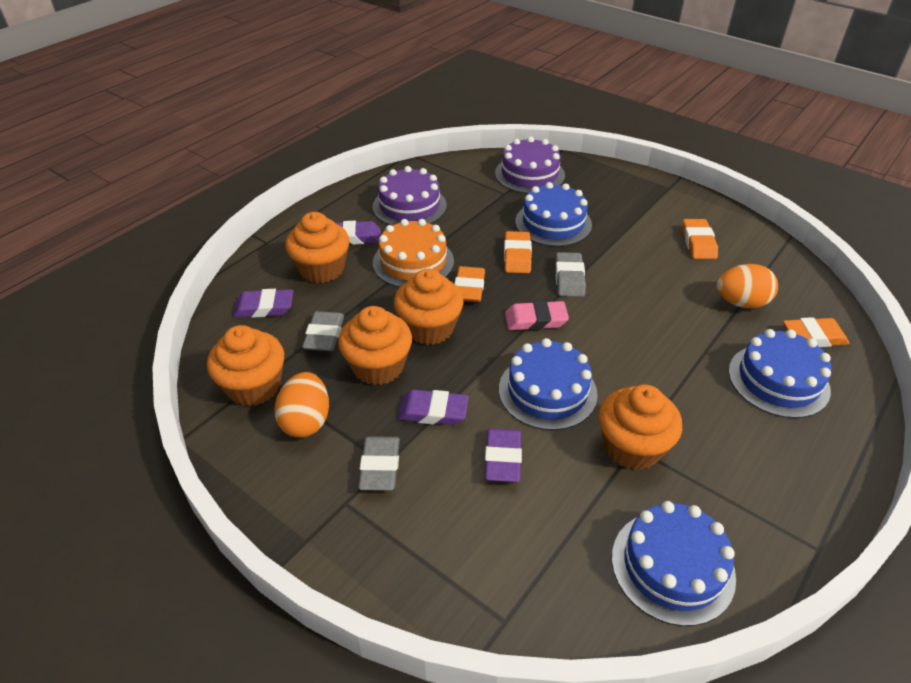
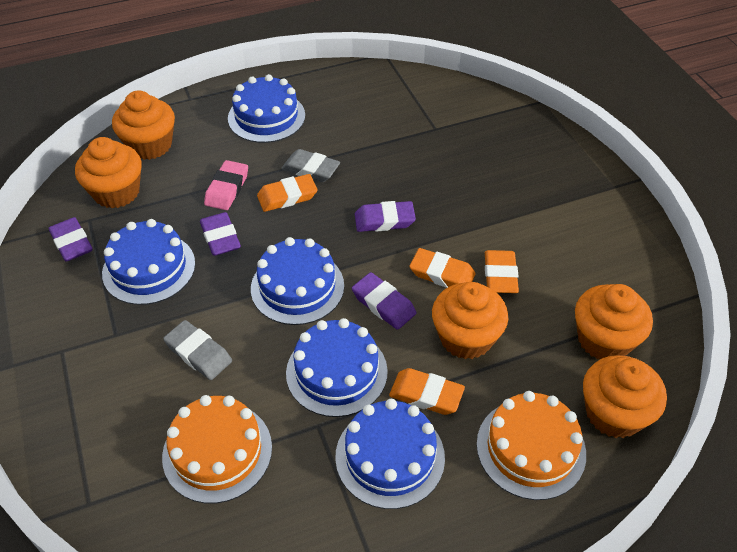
blue cake: 4 -> 5
grey eraser: 3 -> 2
orange cake: 1 -> 2
orange egg: 2 -> 0
purple cake: 2 -> 0

